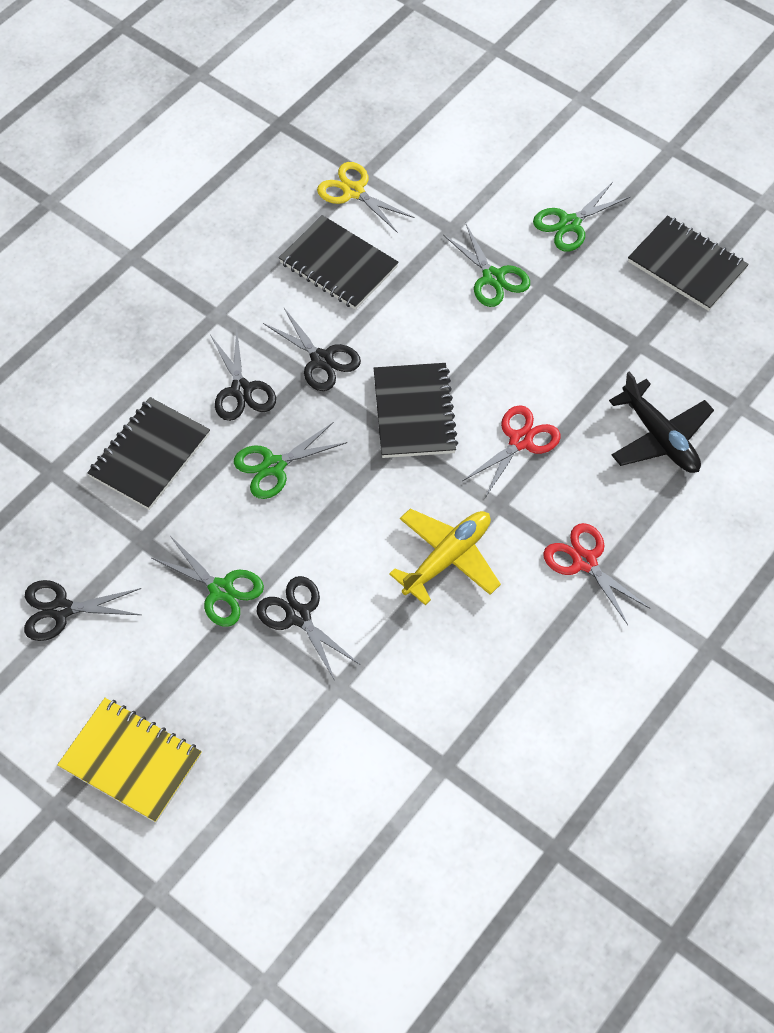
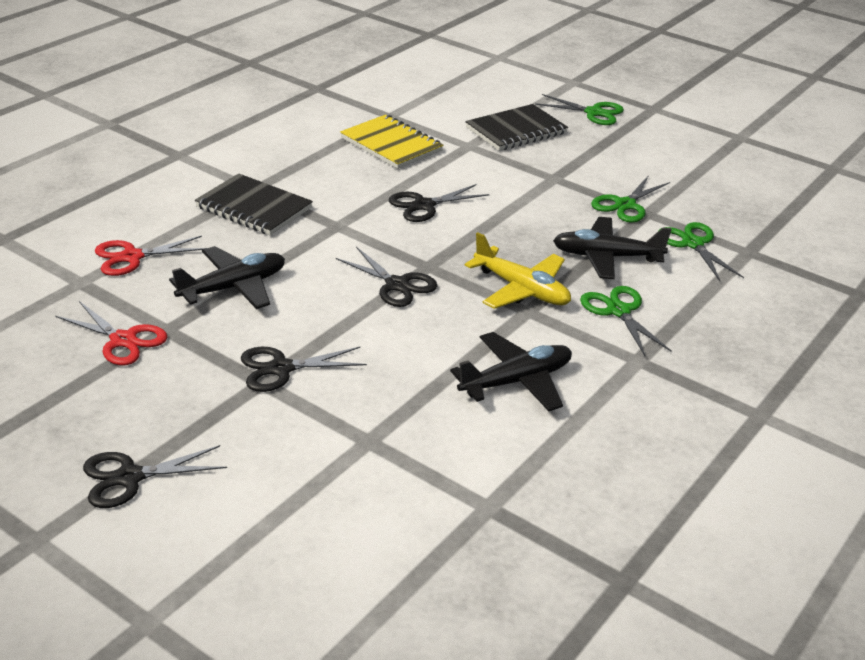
black notebook: 4 -> 2
black plane: 1 -> 3
yellow scissors: 1 -> 0

